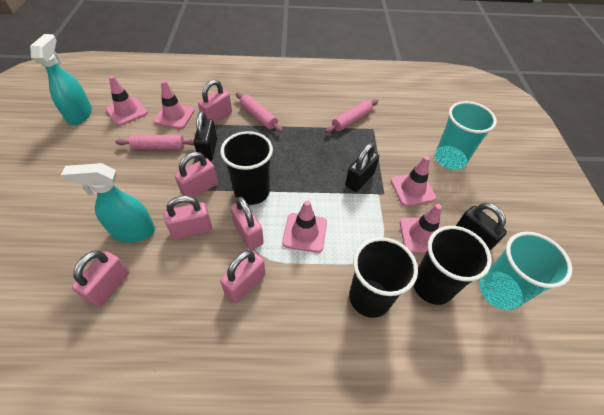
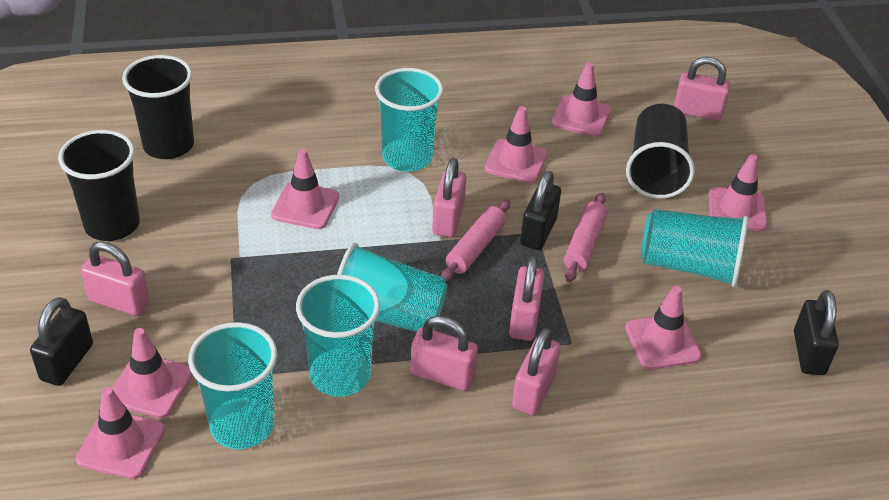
pink rolling pin: 3 -> 2
pink traffic cone: 5 -> 7
turquoise cup: 2 -> 5
turquoise spray bottle: 2 -> 0

